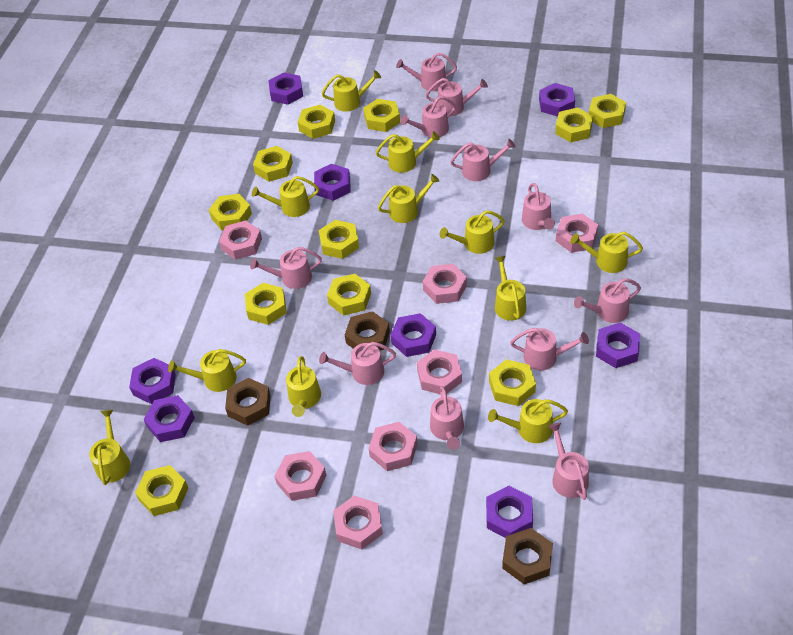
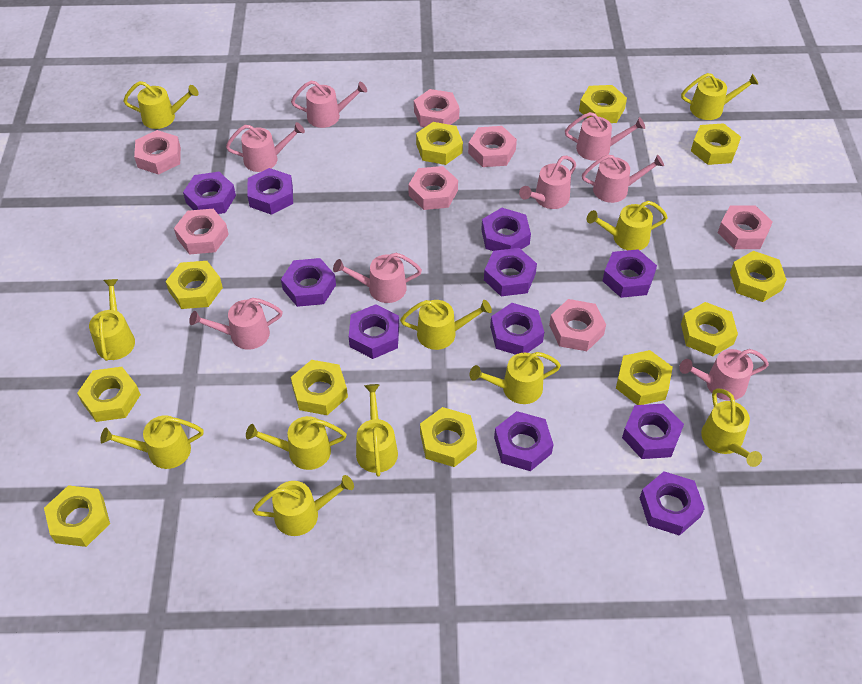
brown nut: 3 -> 0
pink watering can: 11 -> 8
purple nut: 8 -> 11

